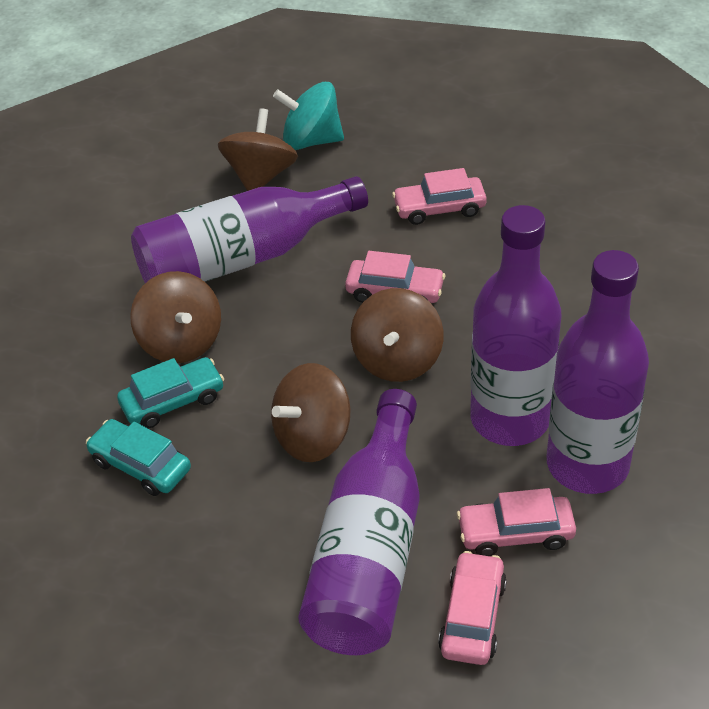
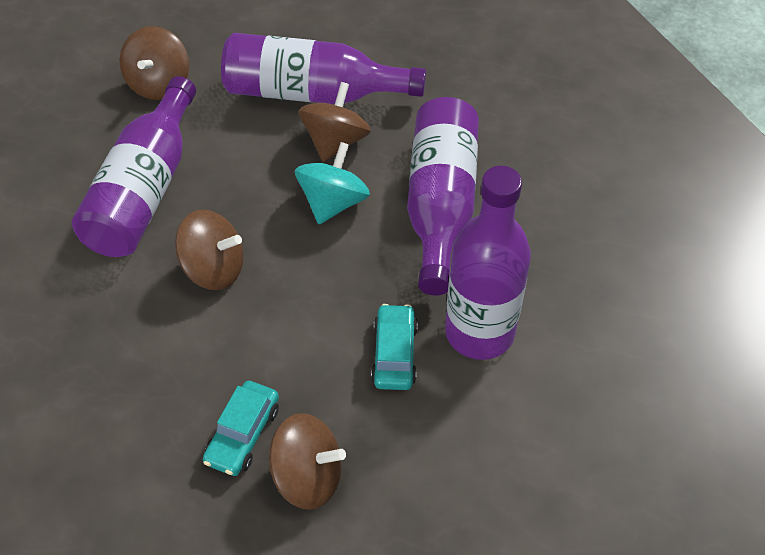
pink car: 4 -> 0

